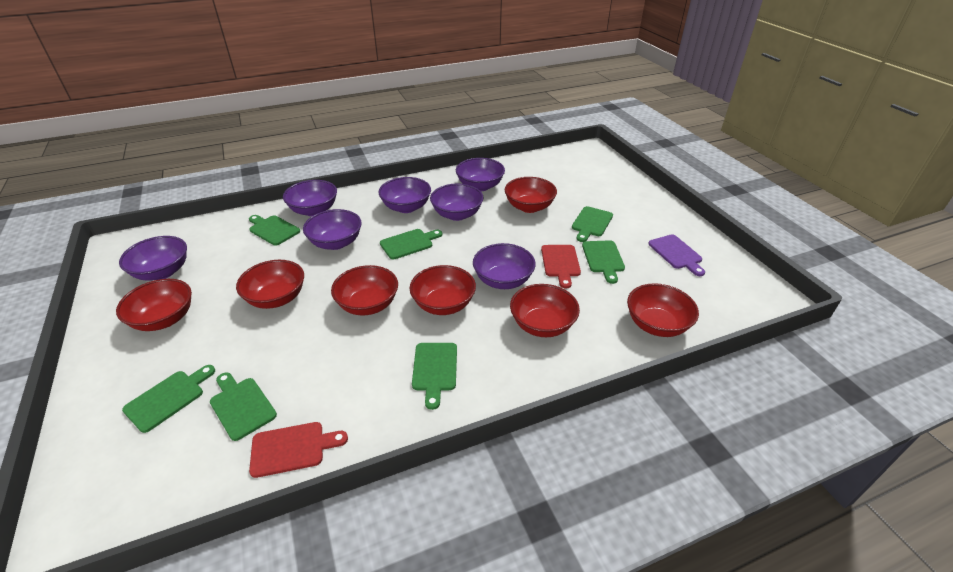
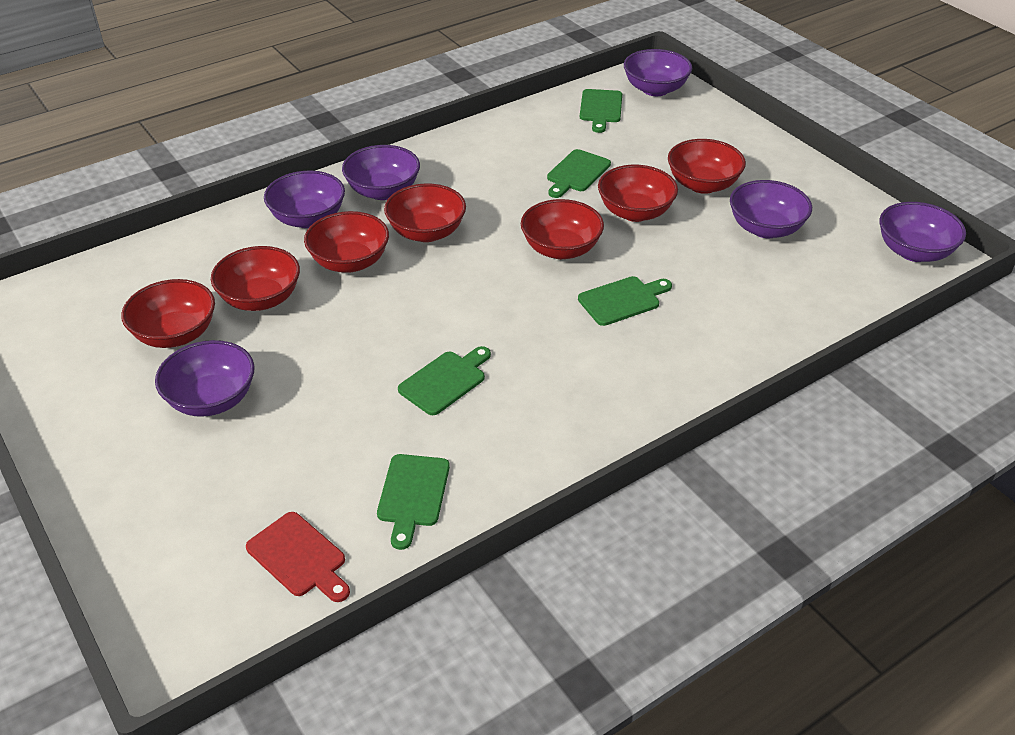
green cutting board: 7 -> 5
purple bowl: 7 -> 6
purple cutting board: 1 -> 0
red cutting board: 2 -> 1

